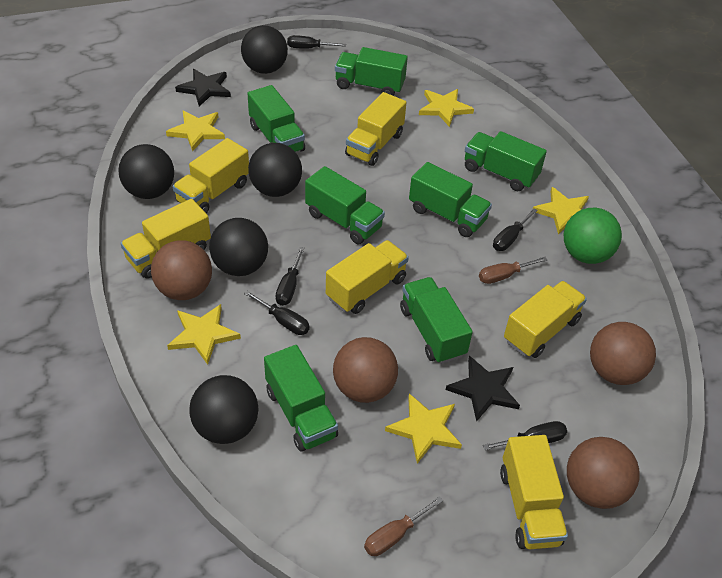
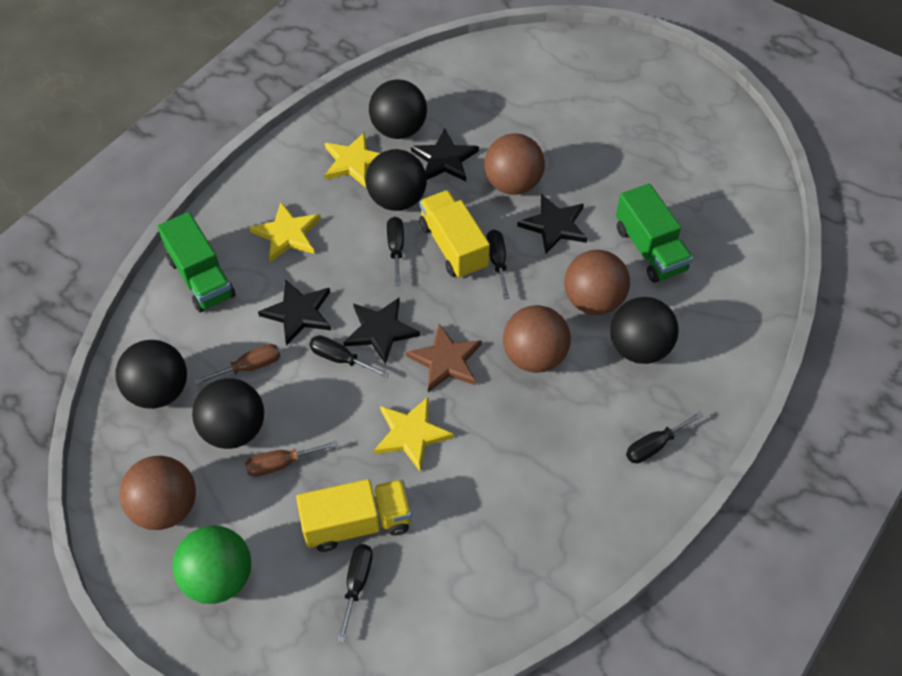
black star: 2 -> 4
brown star: 0 -> 1
green truck: 7 -> 2
yellow star: 5 -> 3
yellow truck: 6 -> 2

